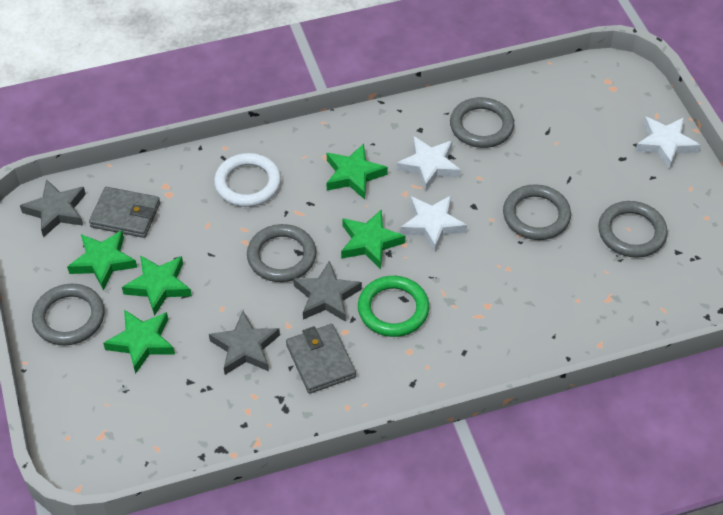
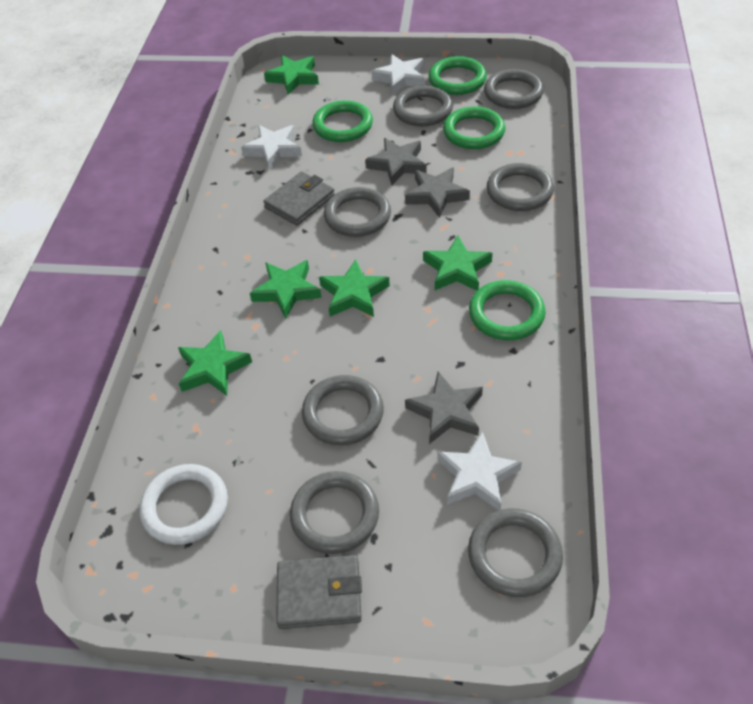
green ring: 1 -> 4
grey ring: 5 -> 7

